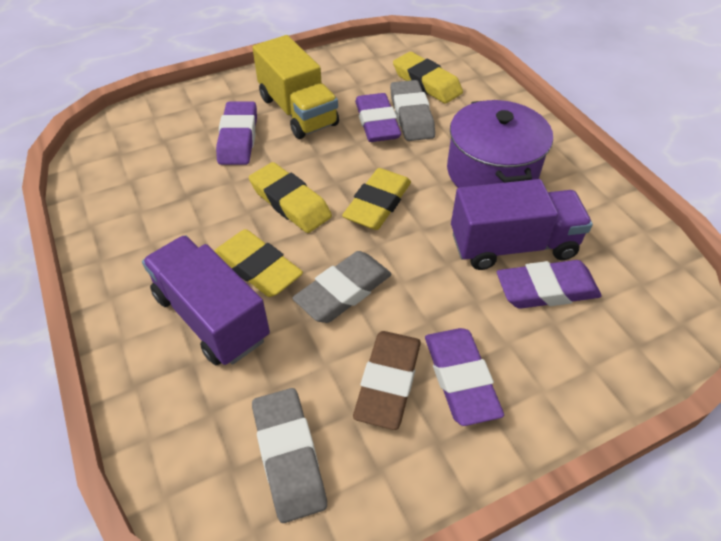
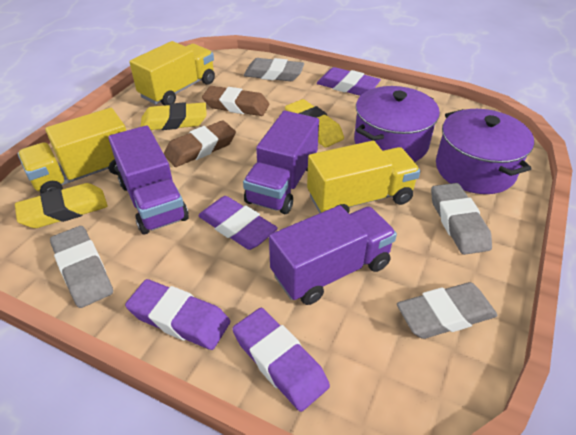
brown eraser: 1 -> 2
grey eraser: 3 -> 4
purple pot: 1 -> 2
purple truck: 2 -> 3
yellow eraser: 4 -> 3
yellow truck: 1 -> 3

